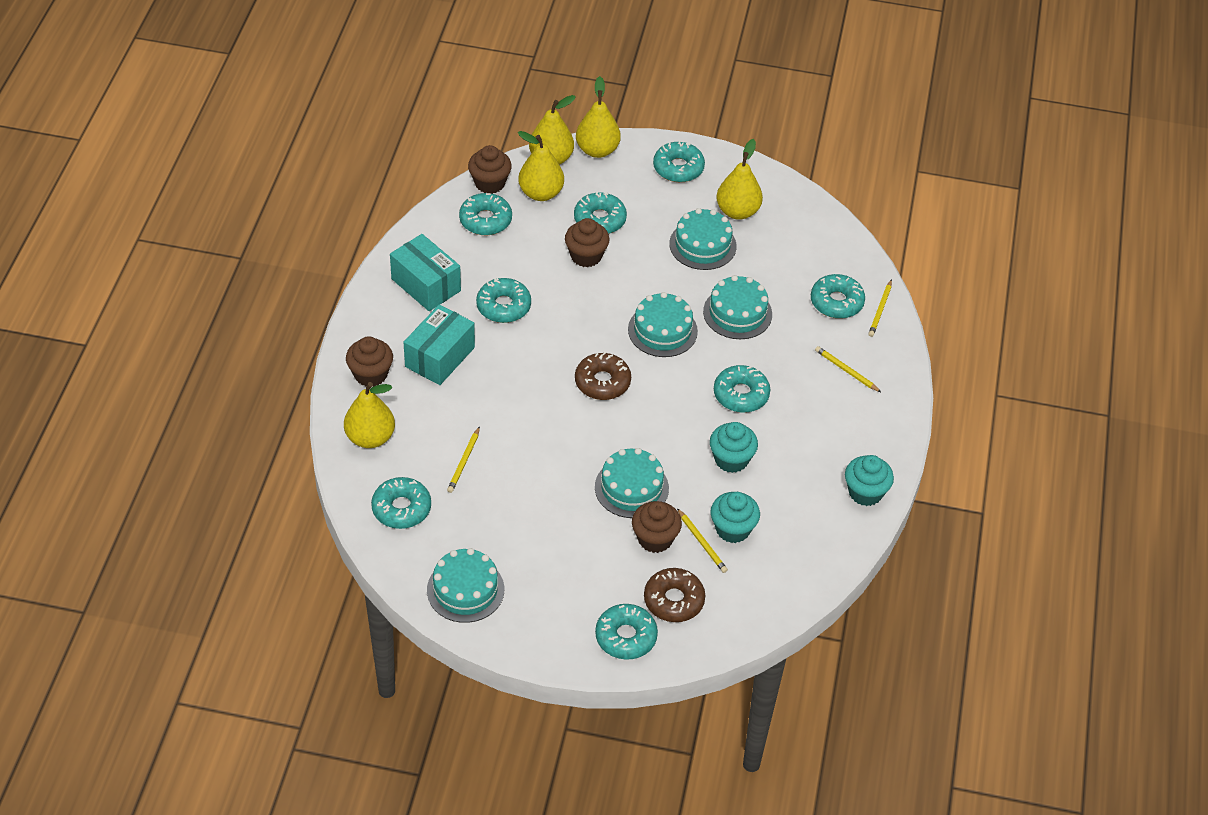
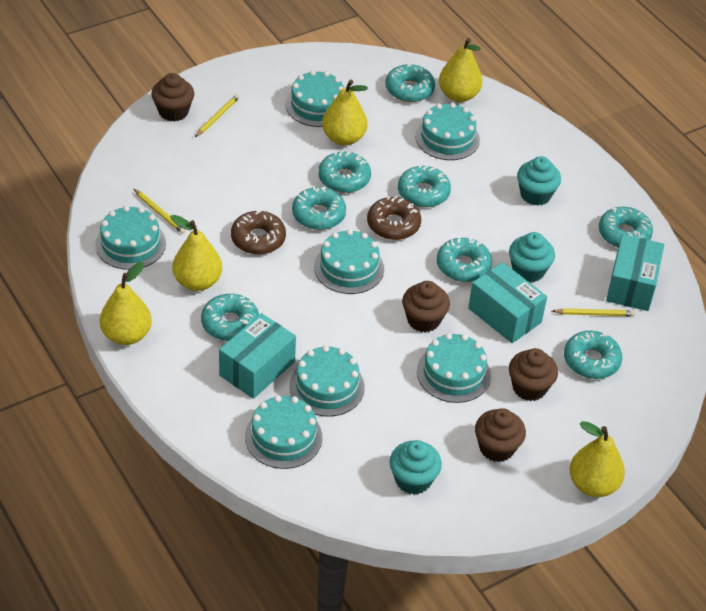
turquoise box: 2 -> 3
turquoise cake: 5 -> 7
yellow pencil: 4 -> 3

